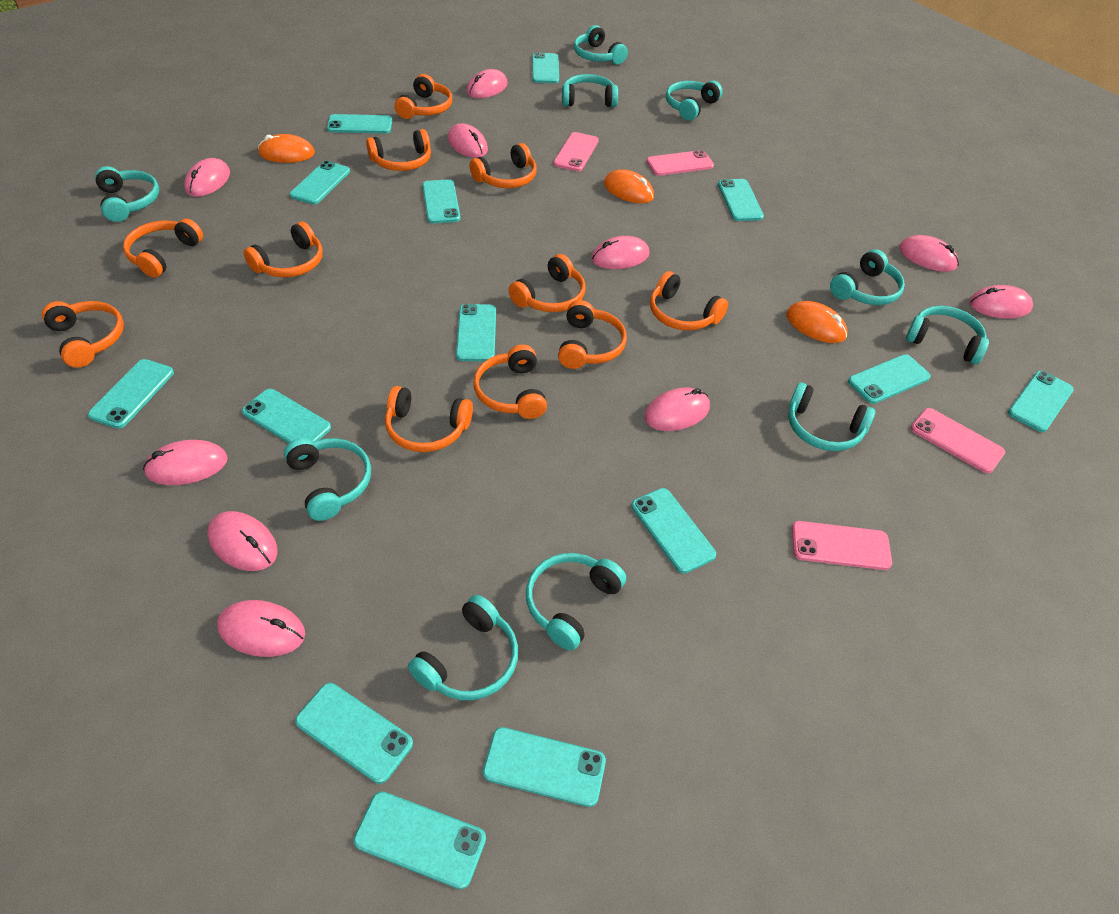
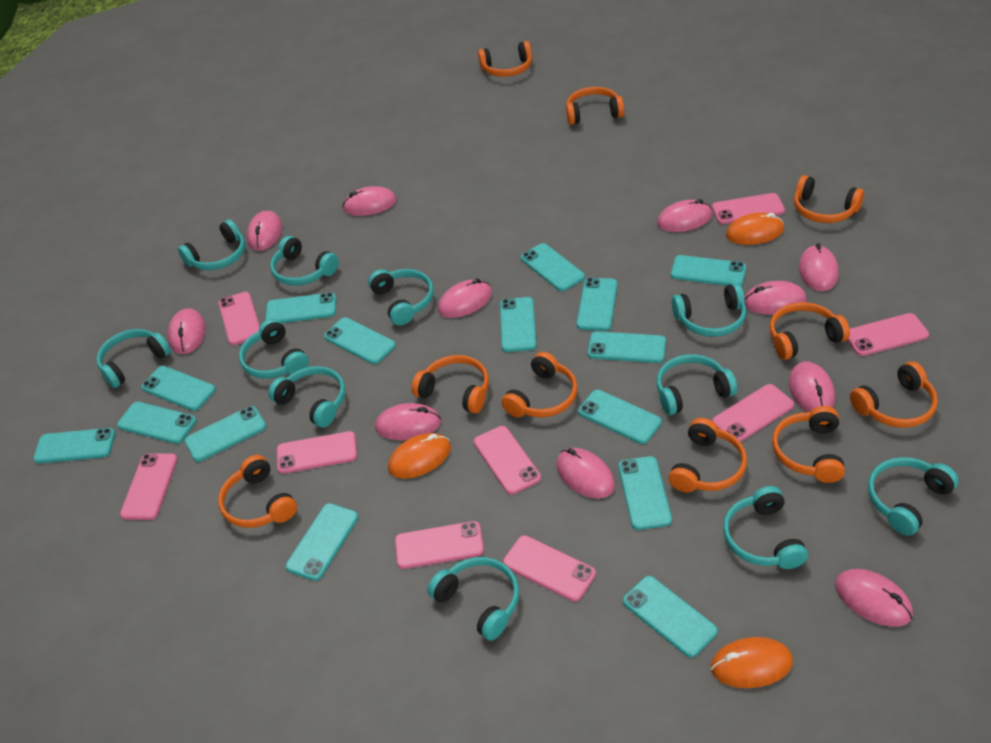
orange headphones: 11 -> 10
pink mouse: 10 -> 11
pink phone: 4 -> 9
turquoise headphones: 10 -> 11
turquoise phone: 14 -> 15

